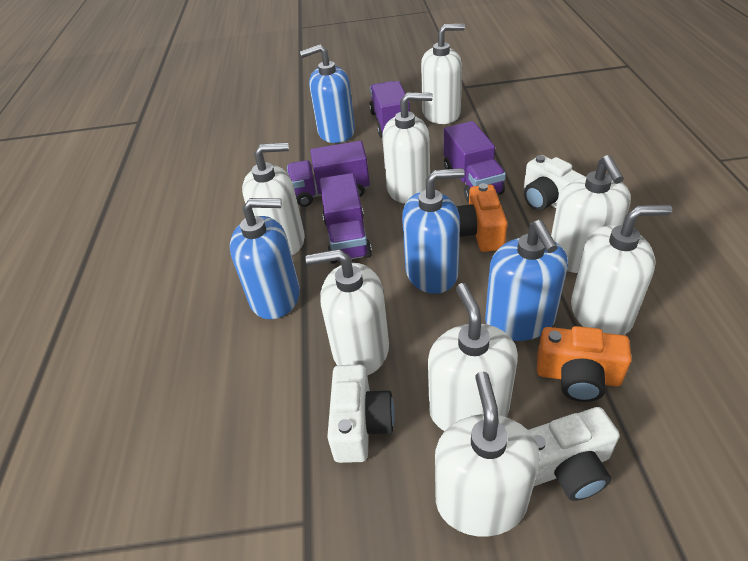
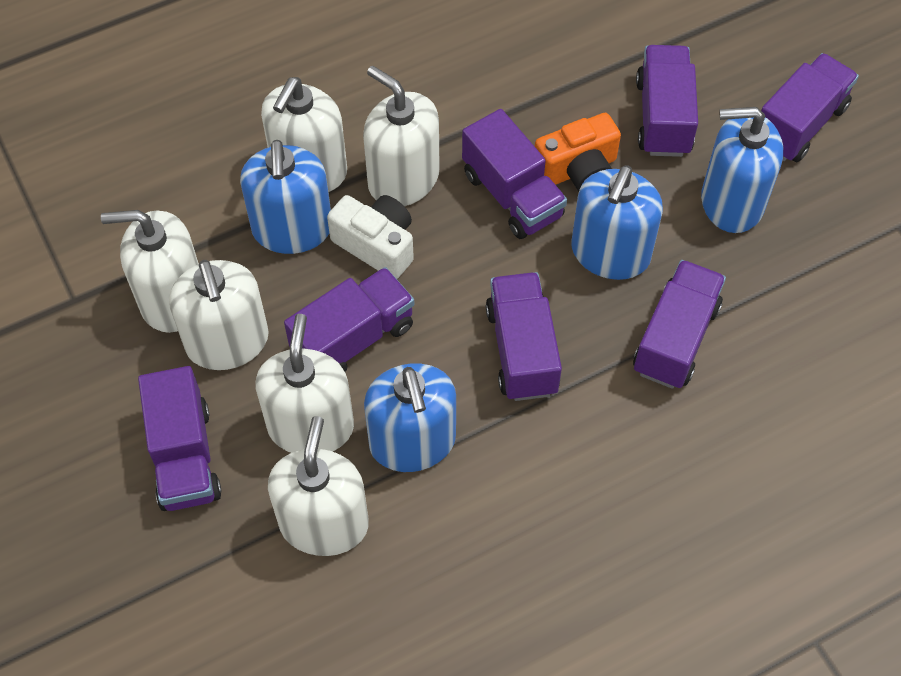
orange camera: 2 -> 1
purple truck: 4 -> 7
white camera: 3 -> 1
white soap dispenser: 8 -> 6

